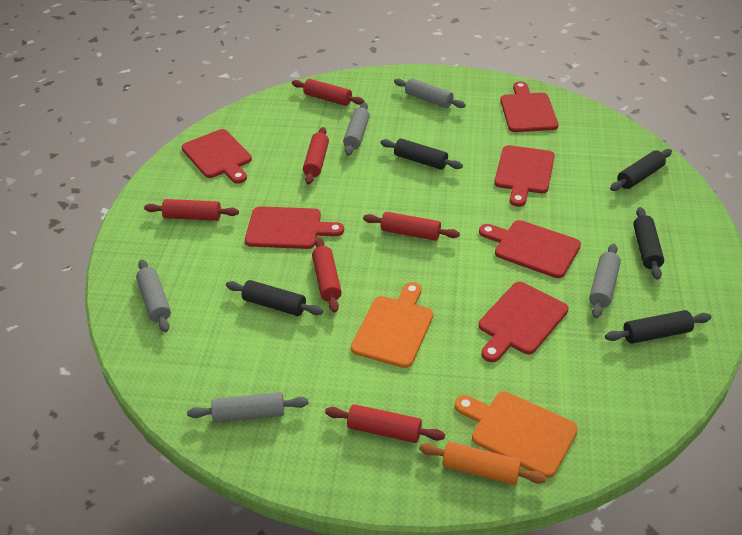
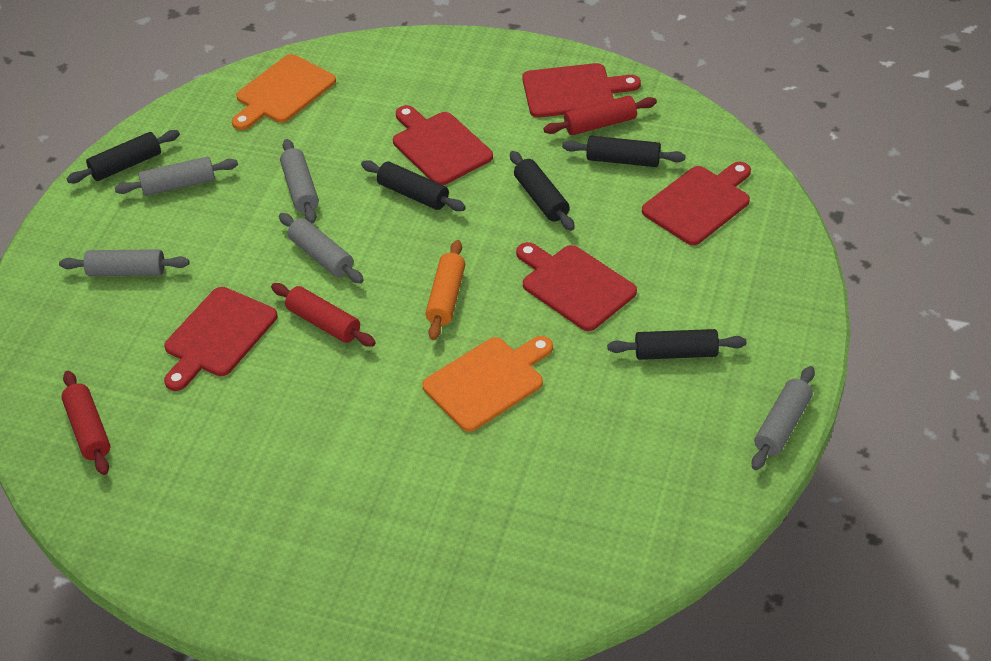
red cutting board: 6 -> 5
red rolling pin: 6 -> 3

